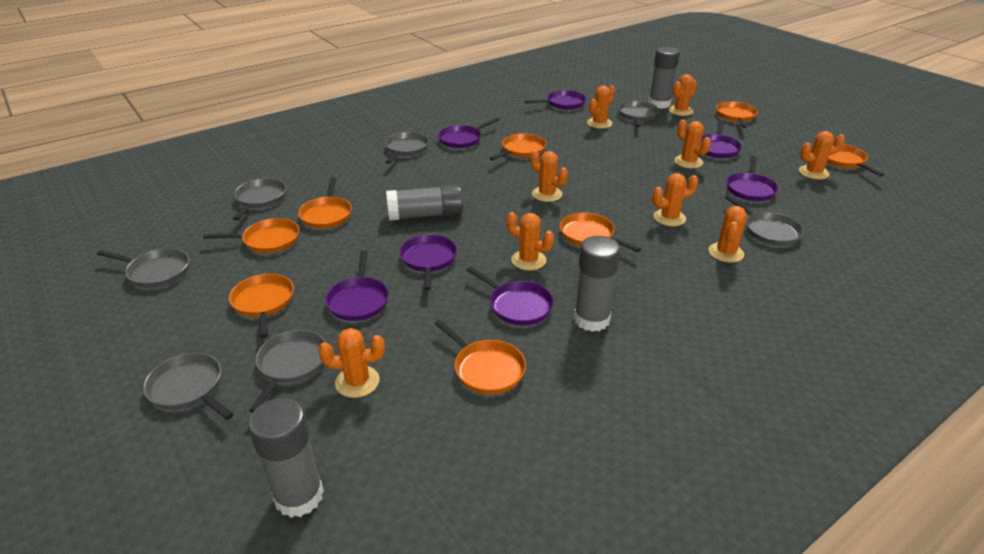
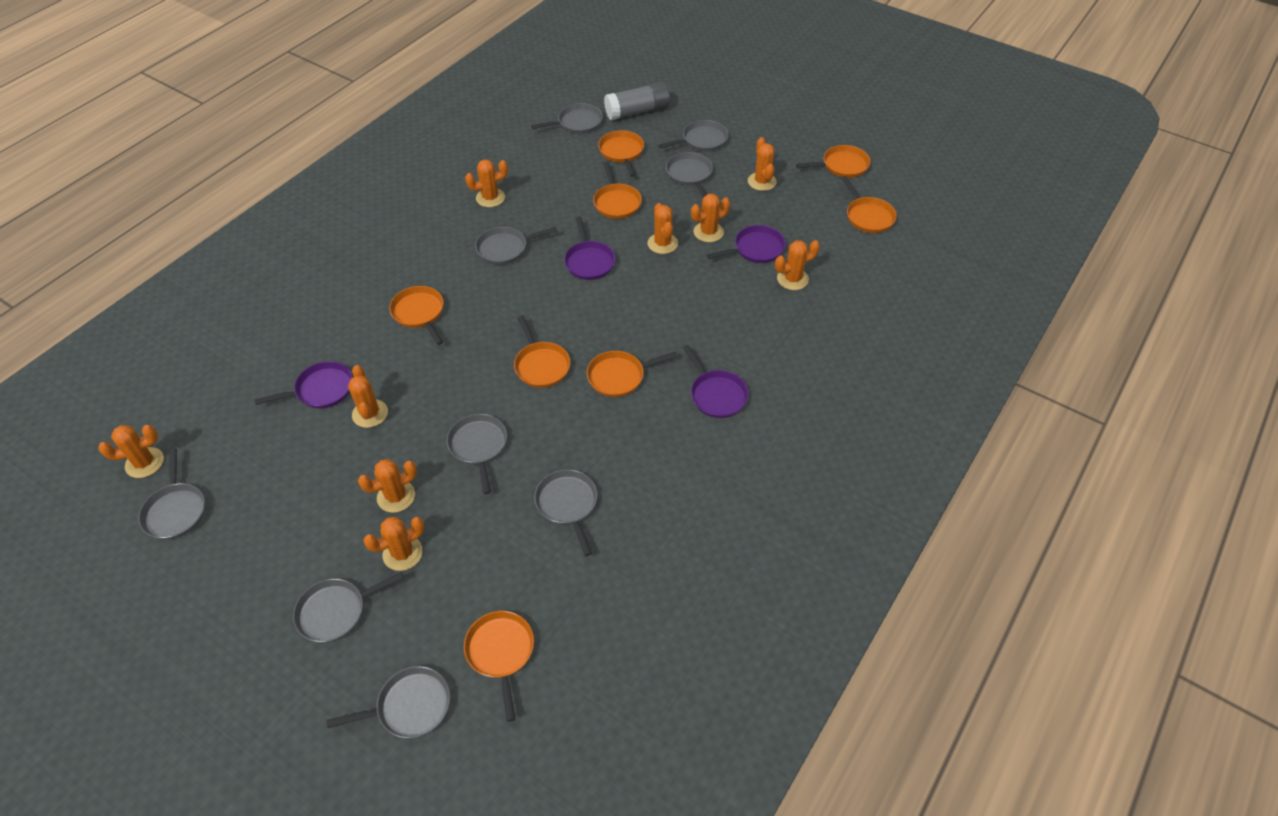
grey glue stick: 4 -> 1
grey pan: 7 -> 9
purple pan: 7 -> 4

